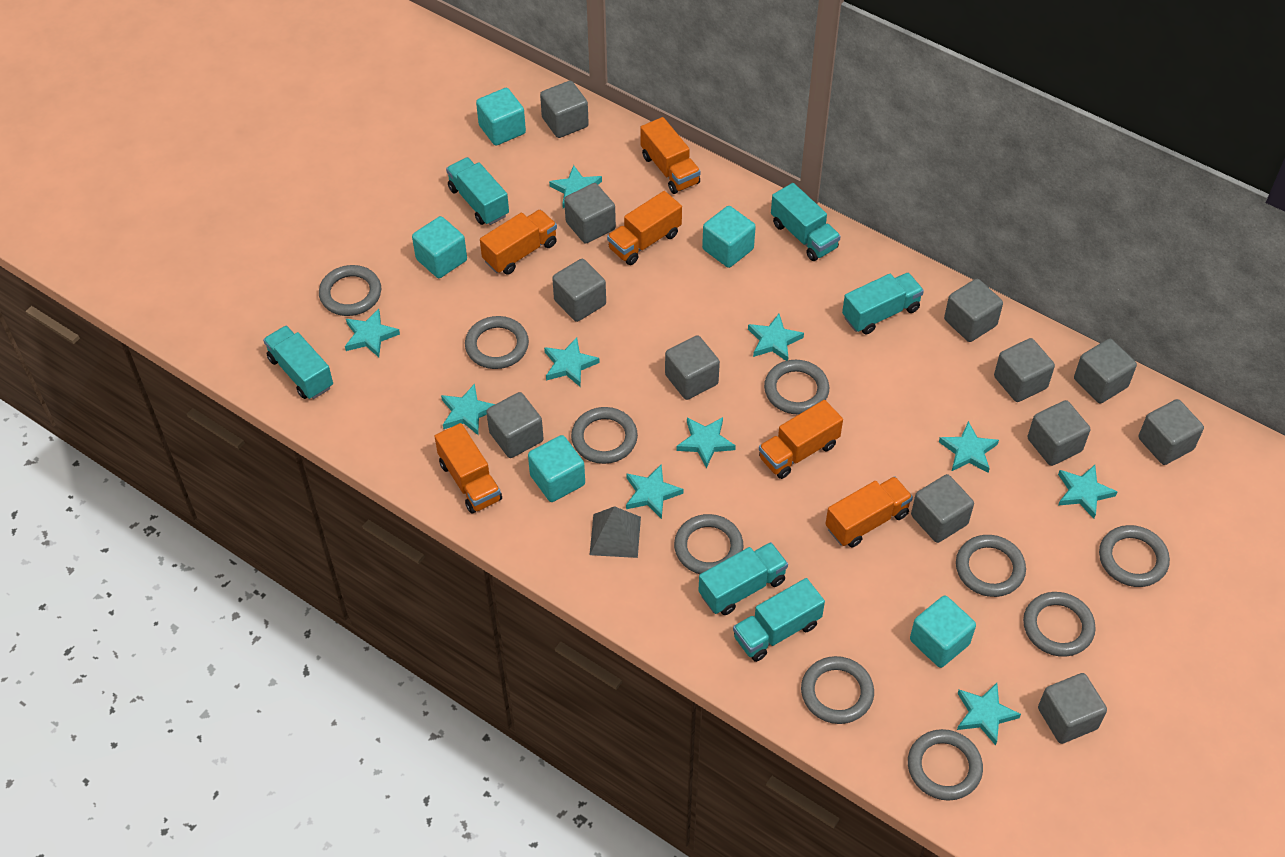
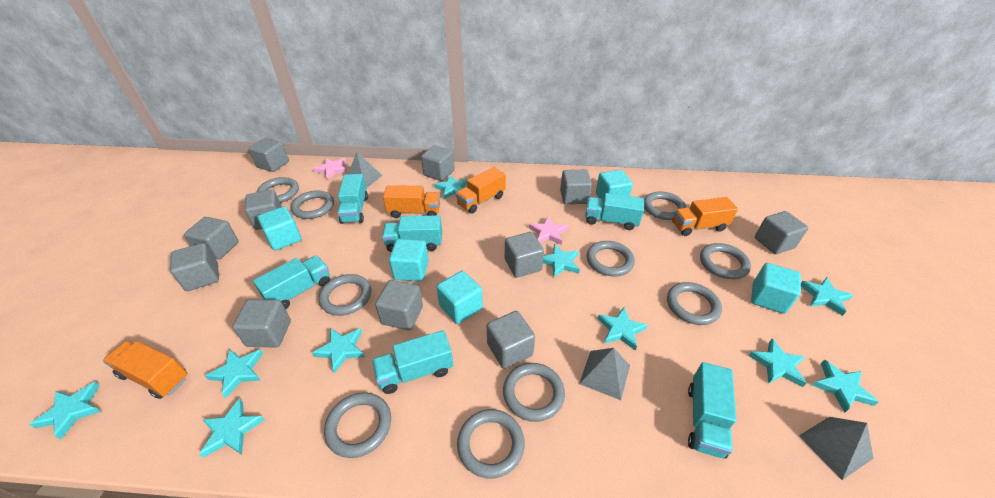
grey cube: 12 -> 11
grey pyramid: 1 -> 3
orange truck: 6 -> 4
pink star: 0 -> 2

